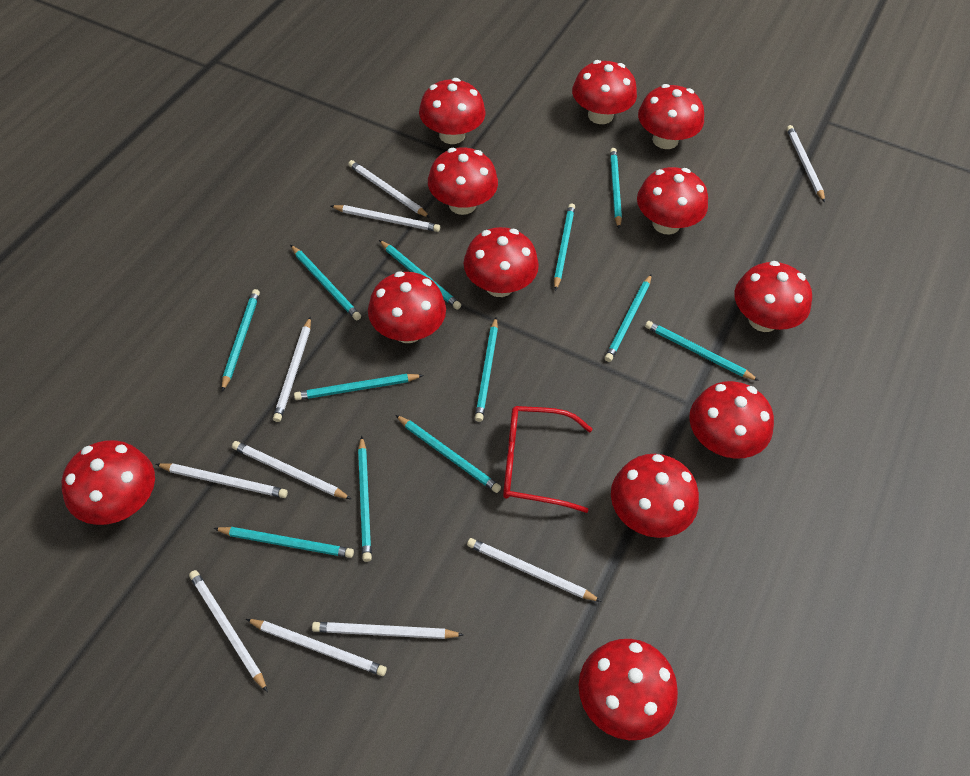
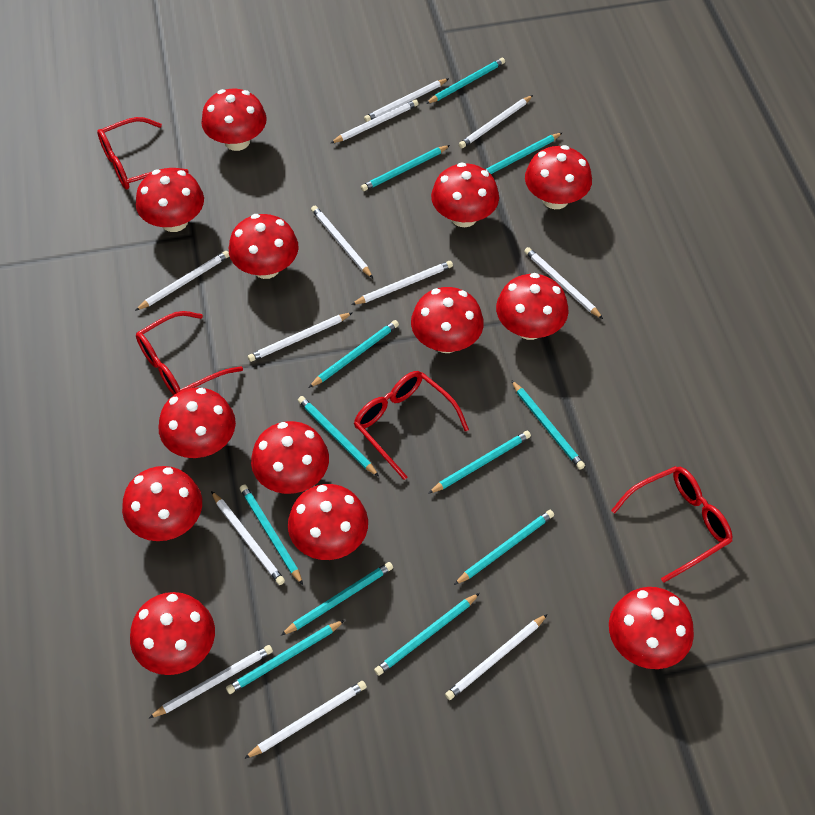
red glasses: 1 -> 4
red mushroom: 12 -> 13
white pencil: 10 -> 12

